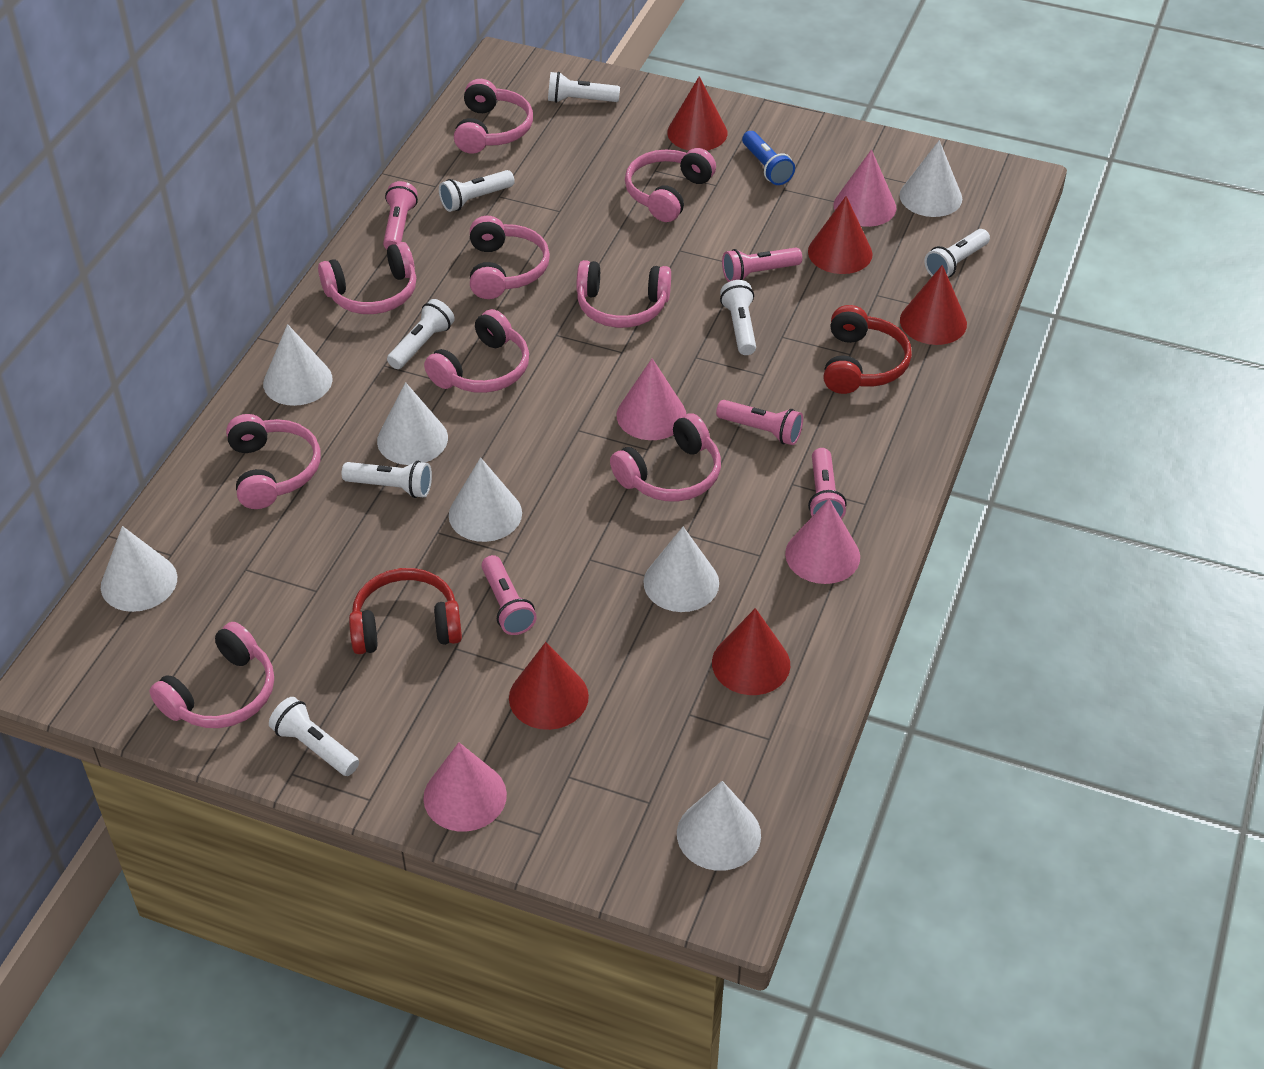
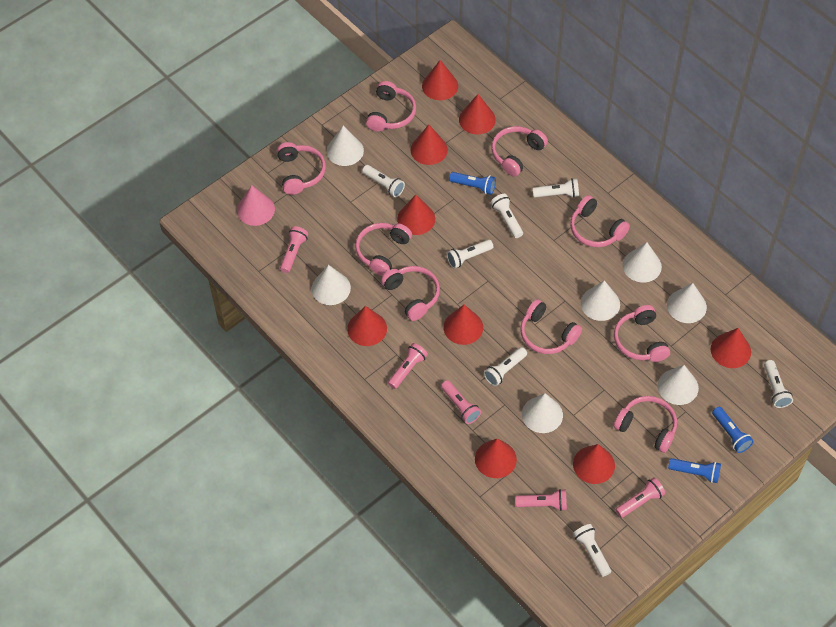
blue flashlight: 1 -> 3
pink cone: 4 -> 1
red cone: 5 -> 9
red headphones: 2 -> 0

